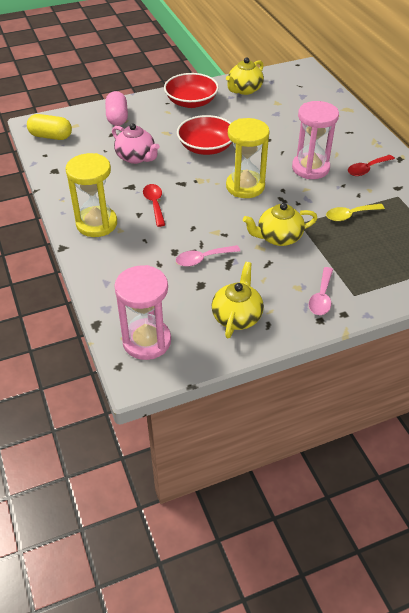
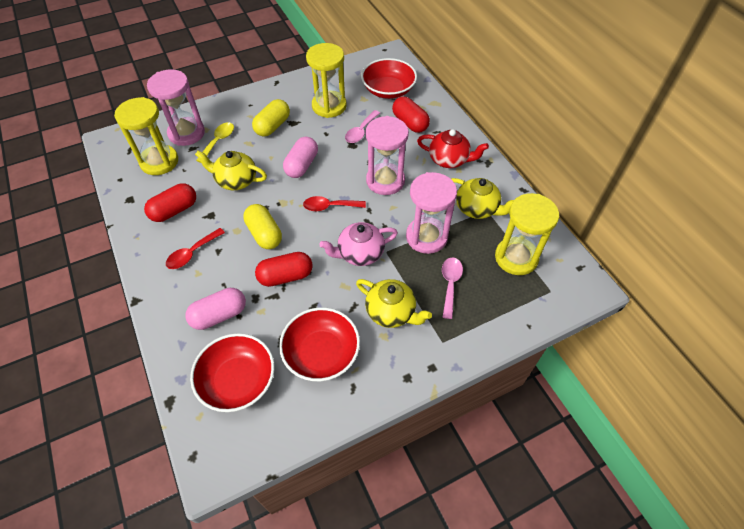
pink capsule: 1 -> 2
pink hourglass: 2 -> 3
red bowl: 2 -> 3
red capsule: 0 -> 3
red teapot: 0 -> 1
yellow capsule: 1 -> 2
yellow hourglass: 2 -> 3

